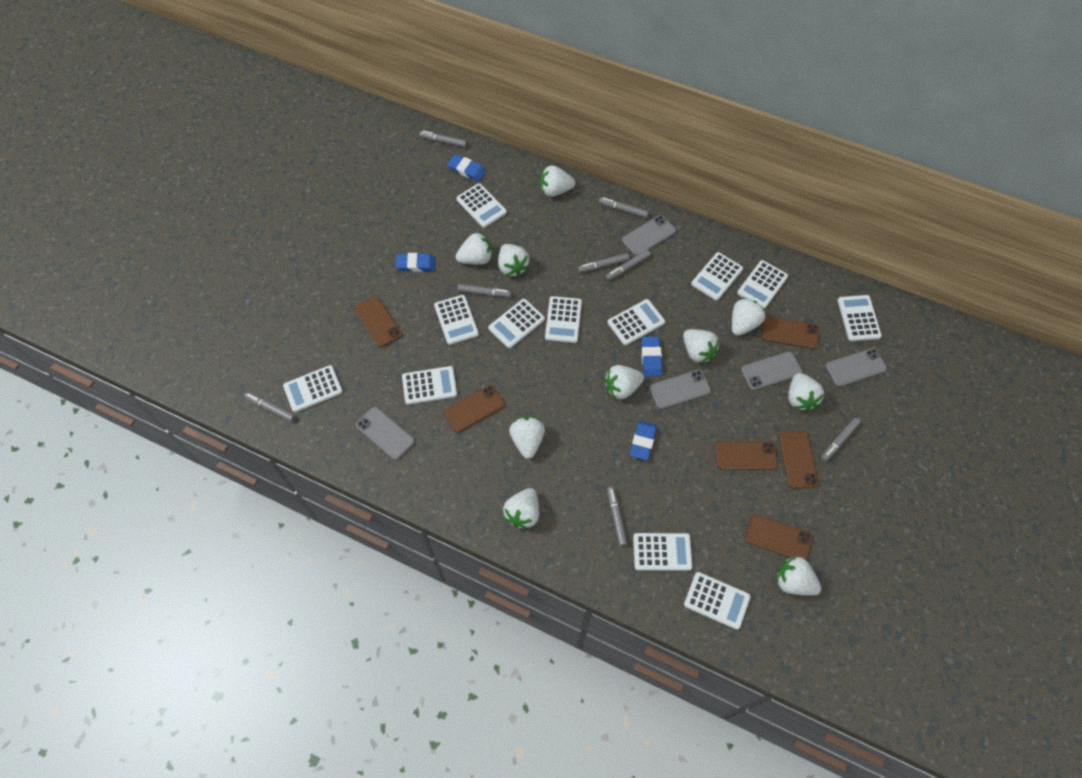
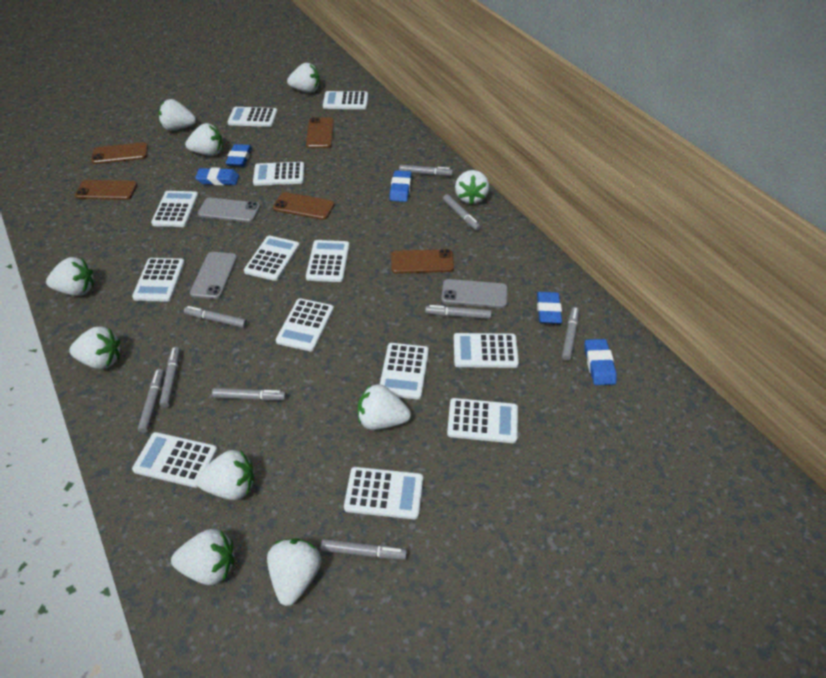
blue eraser: 4 -> 5
brown phone: 6 -> 5
grey marker: 8 -> 9
grey phone: 5 -> 3
white calculator: 12 -> 13

